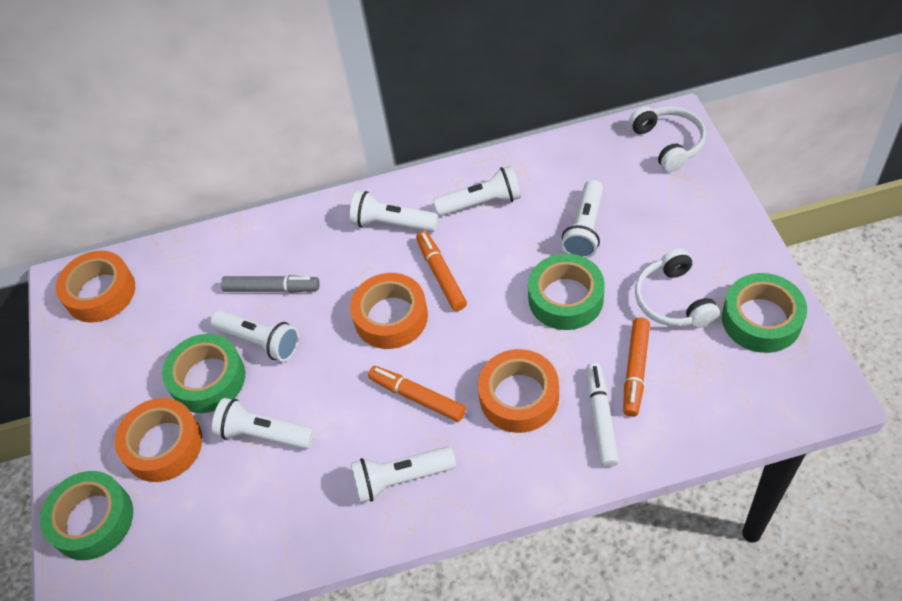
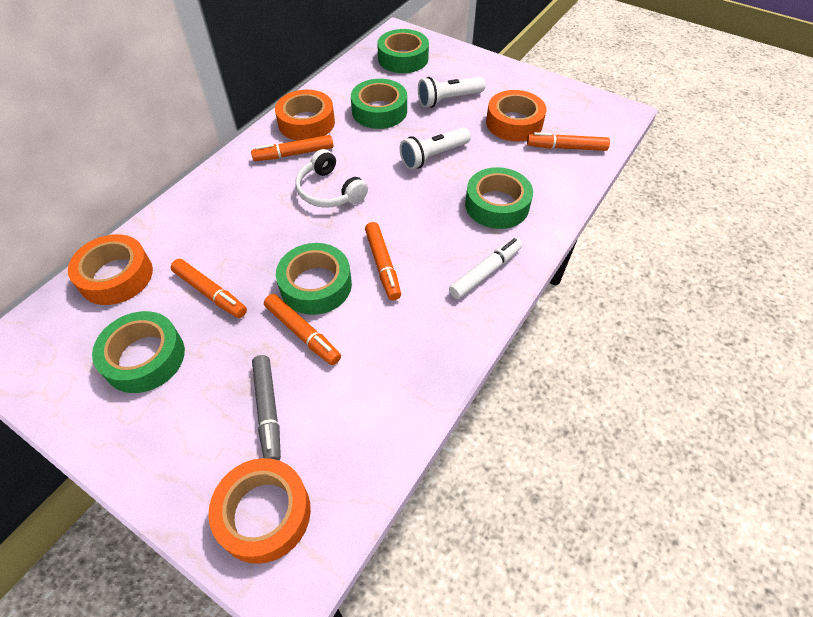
green tape: 4 -> 5
orange marker: 3 -> 5
white flashlight: 6 -> 2
white headphones: 2 -> 1

